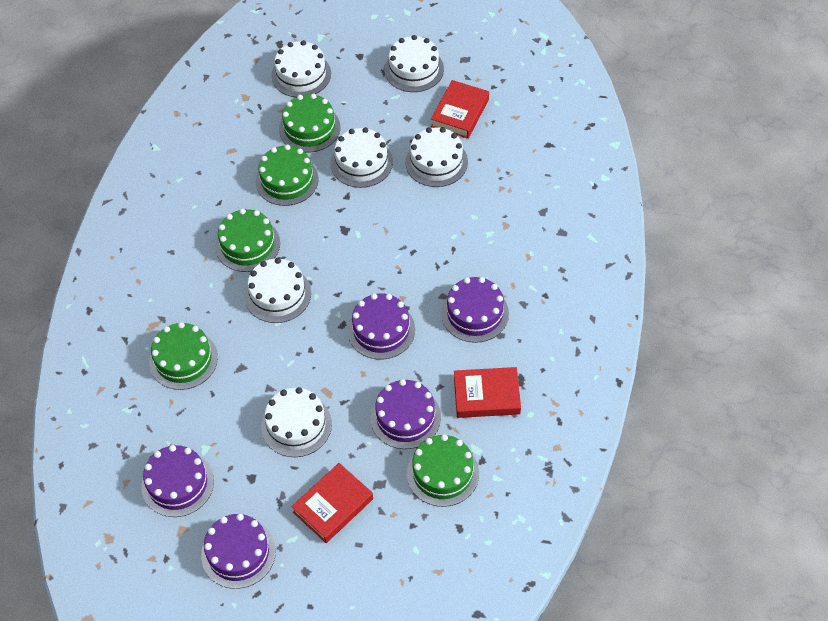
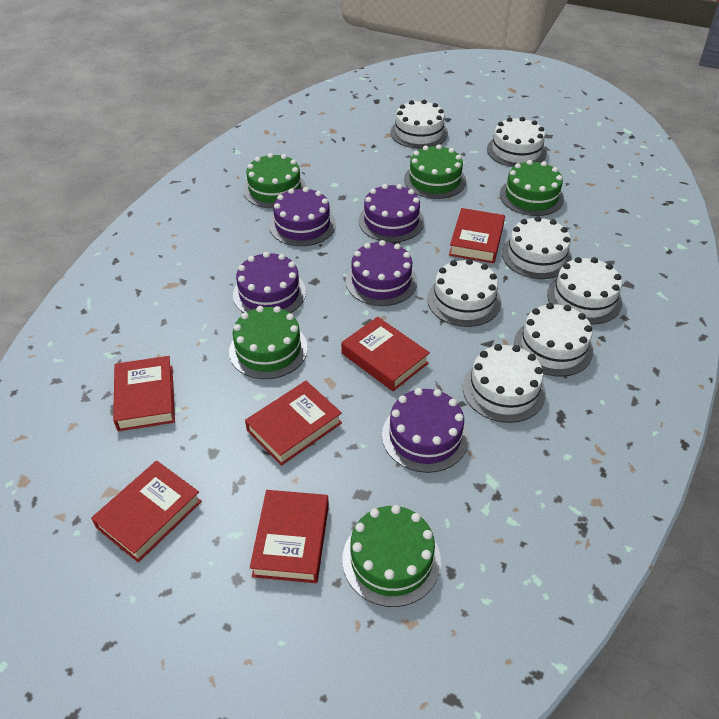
red book: 3 -> 6
white cake: 6 -> 7

